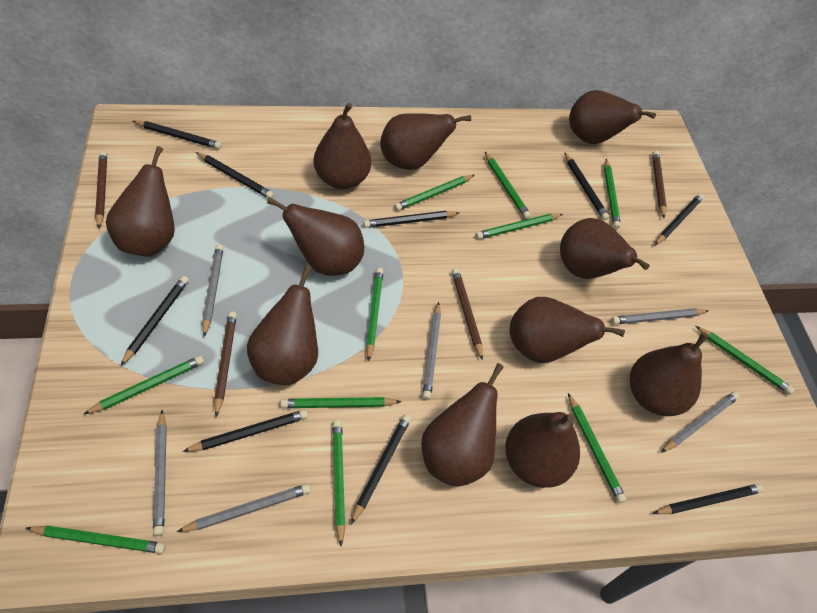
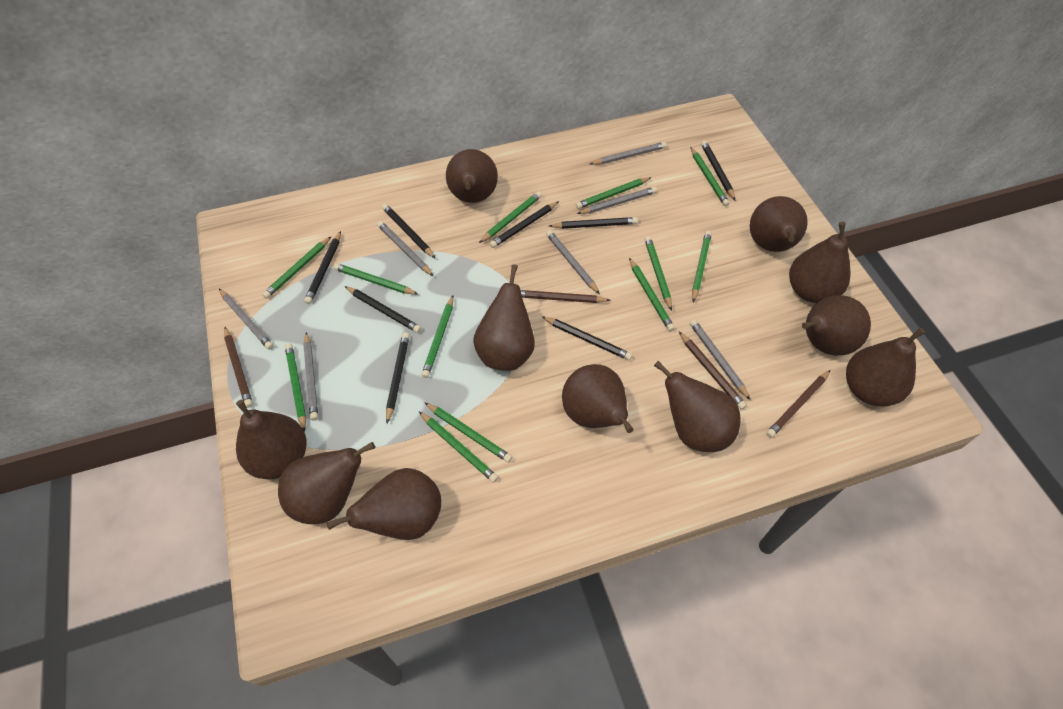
black pencil: 9 -> 8
green pencil: 11 -> 12
grey pencil: 6 -> 7

